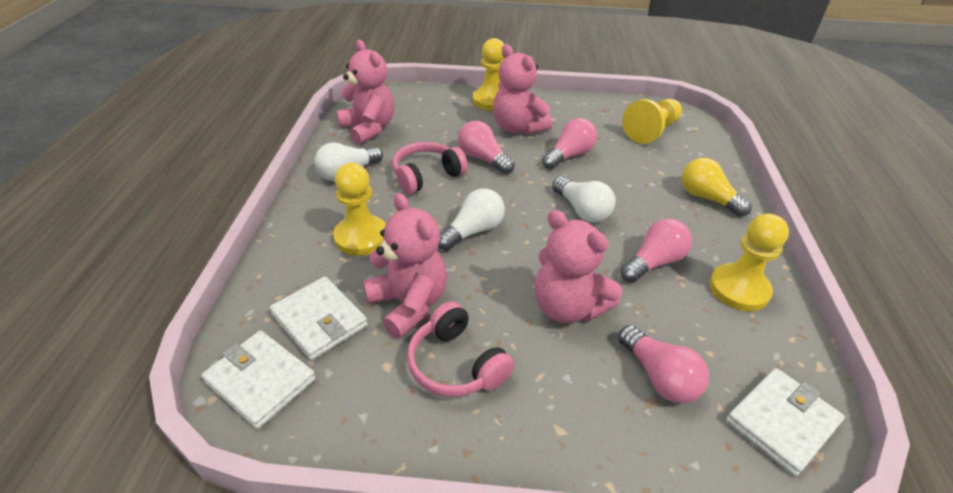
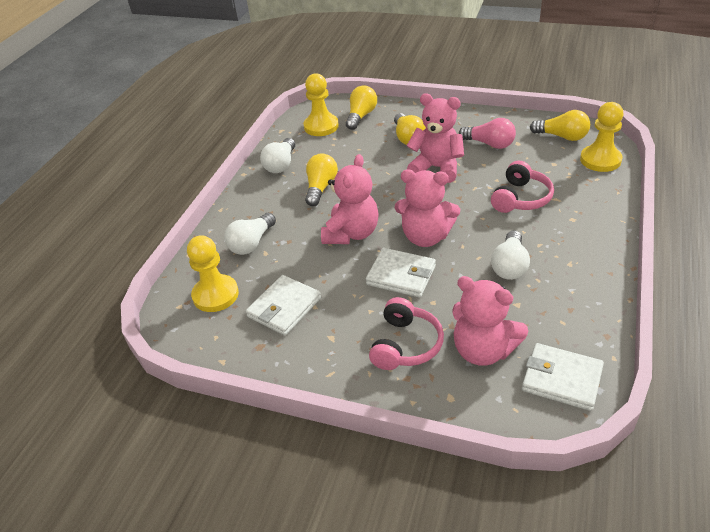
pink light bulb: 4 -> 1
yellow light bulb: 1 -> 4
yellow pawn: 4 -> 3

